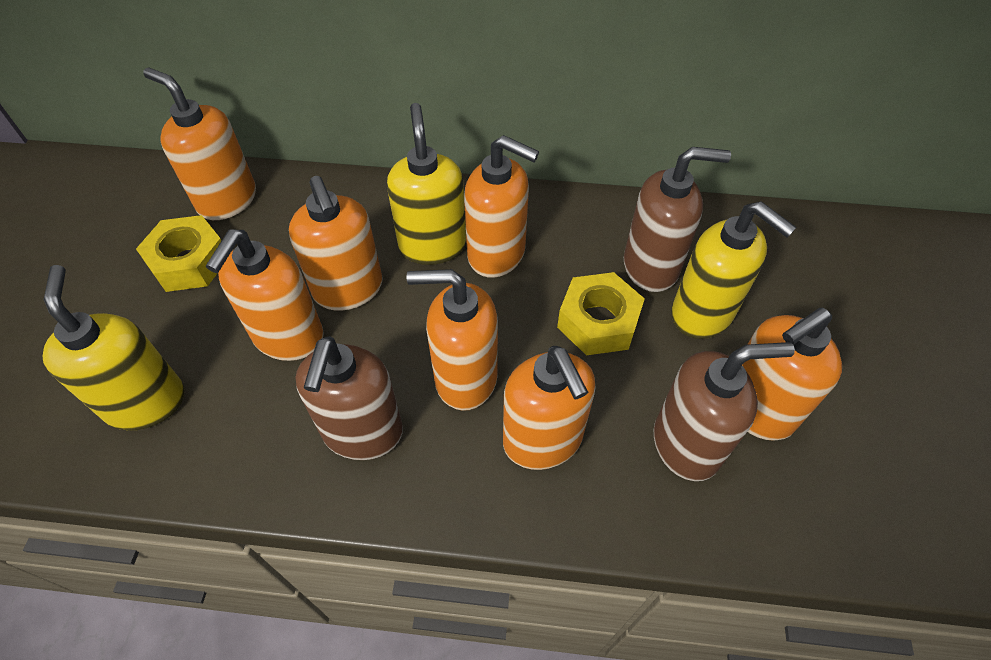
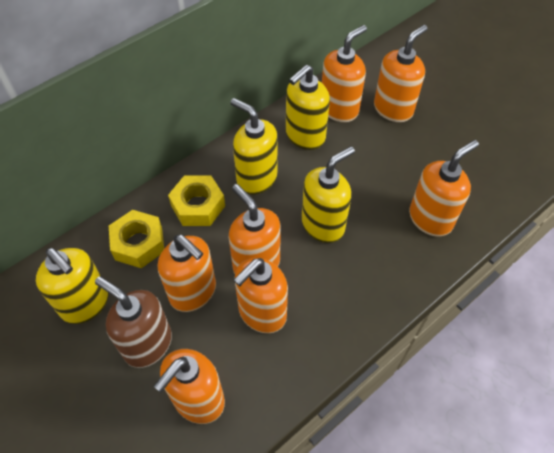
brown soap dispenser: 3 -> 1
yellow soap dispenser: 3 -> 4

